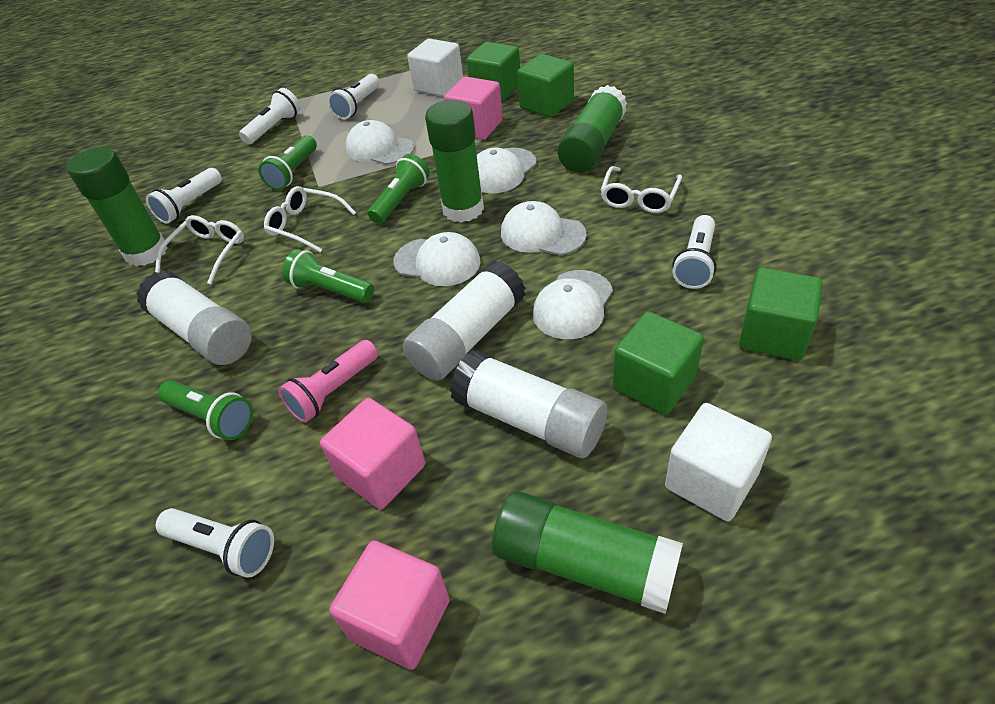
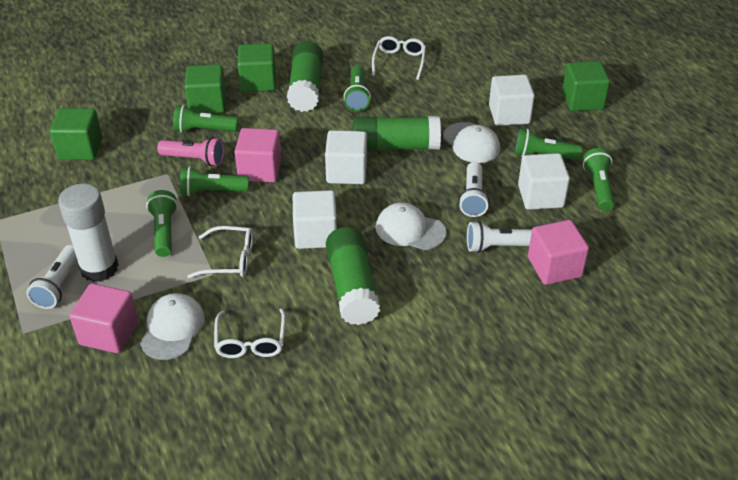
green flashlight: 4 -> 6
green glue stick: 4 -> 3
white cap: 5 -> 3
white cube: 2 -> 4
white flashlight: 5 -> 3
white glue stick: 3 -> 1

